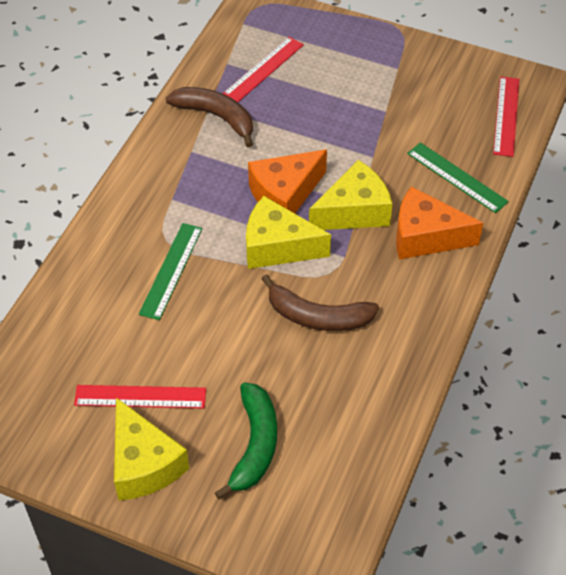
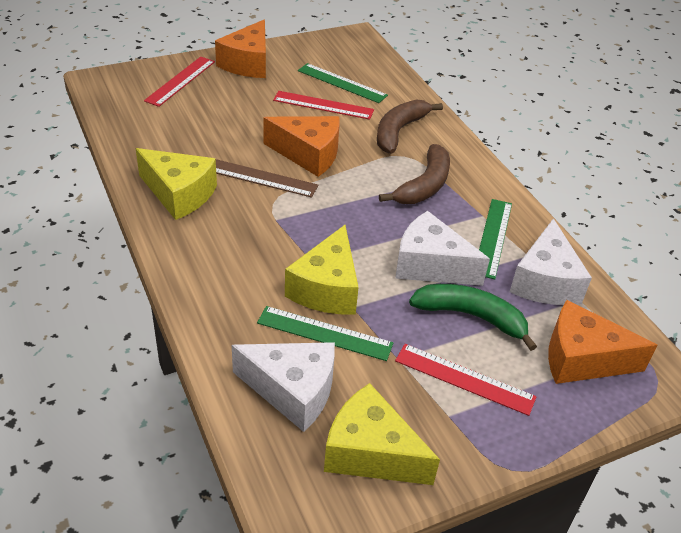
brown ruler: 0 -> 1
green ruler: 2 -> 3
orange cheese: 2 -> 3
white cheese: 0 -> 3

